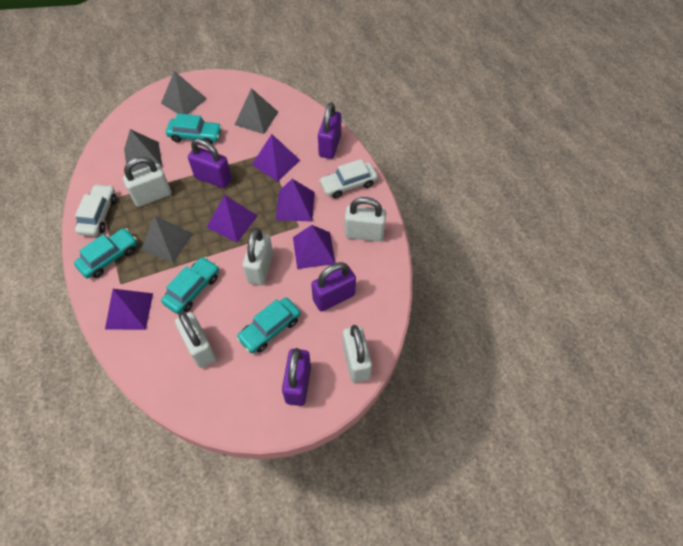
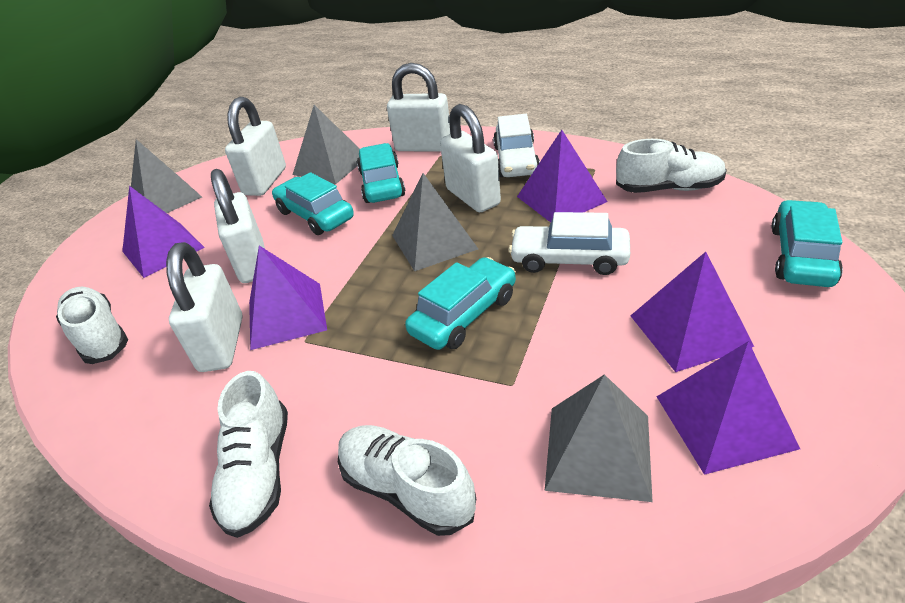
purple padlock: 4 -> 0
white shoe: 0 -> 4

